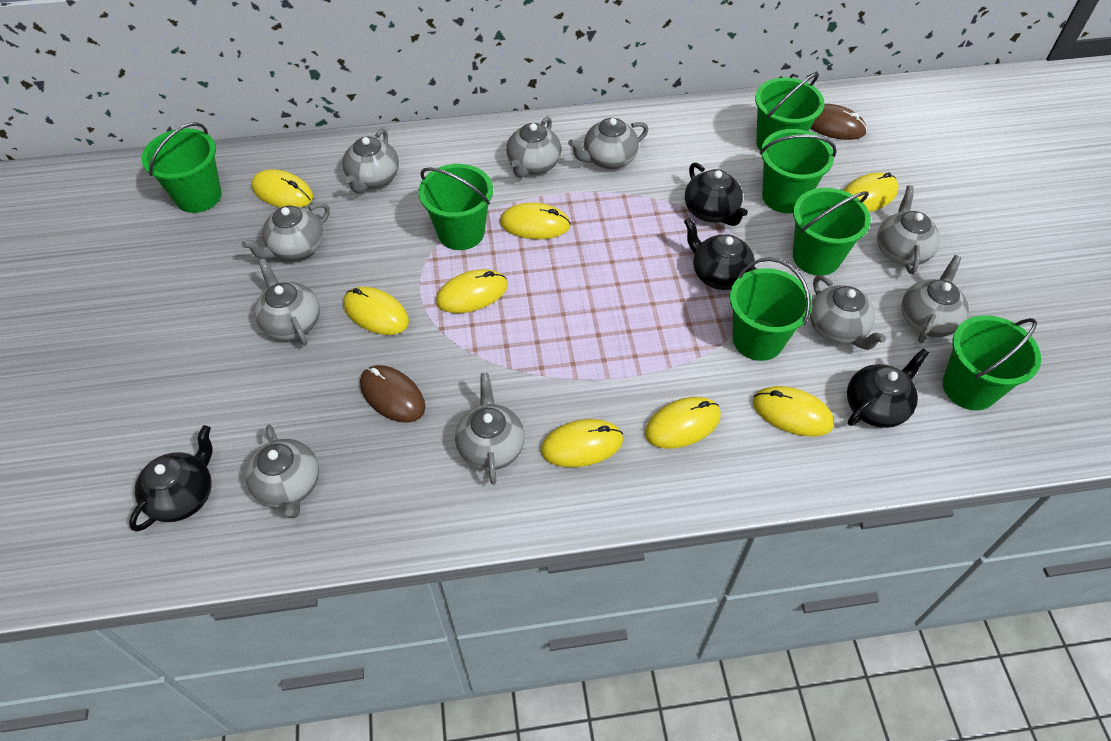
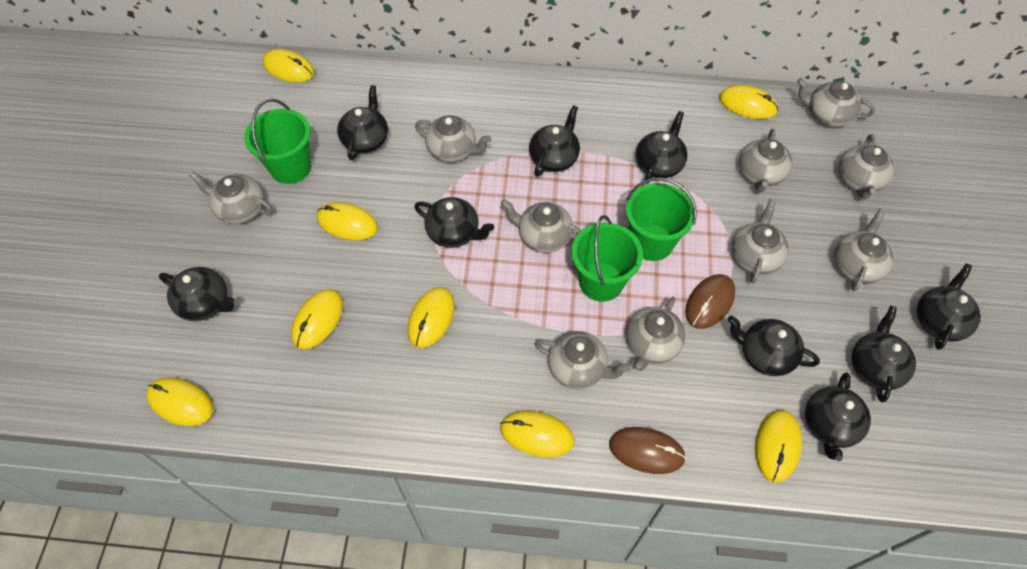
black teapot: 4 -> 9
green bucket: 7 -> 3

